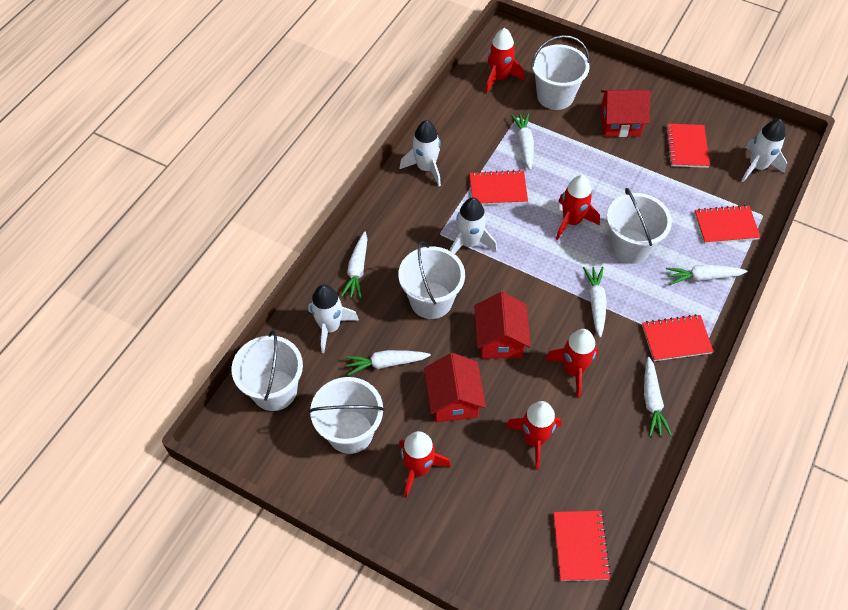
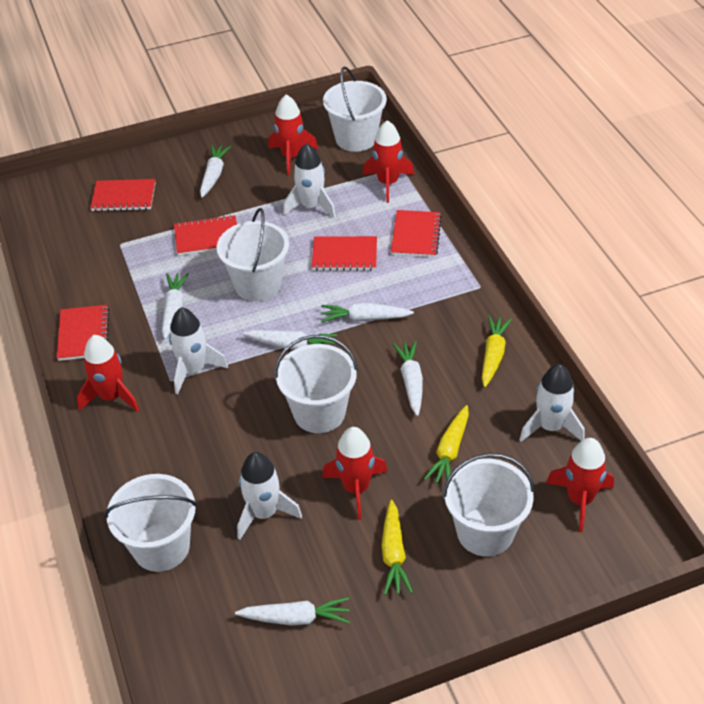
red house: 3 -> 0
yellow carrot: 0 -> 3

